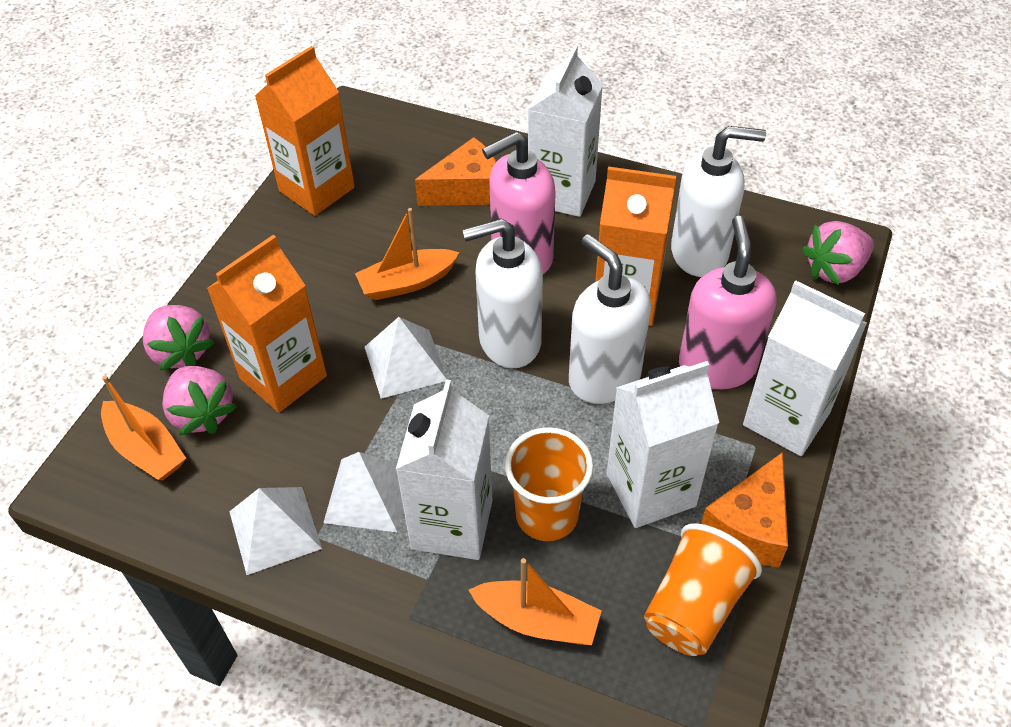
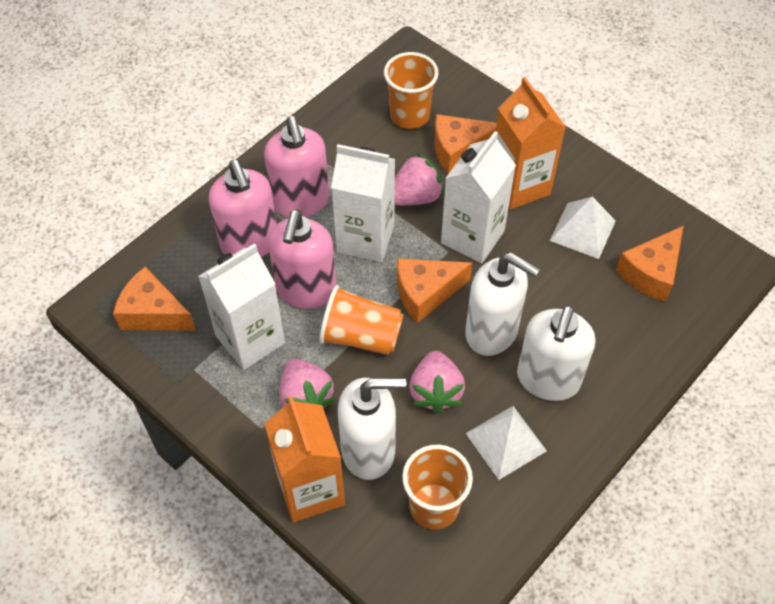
orange boat: 3 -> 0
orange carton: 3 -> 2
orange cheese: 2 -> 4
orange cup: 2 -> 3
pink soap dispenser: 2 -> 3
white carton: 4 -> 3
white pyramid: 3 -> 2

